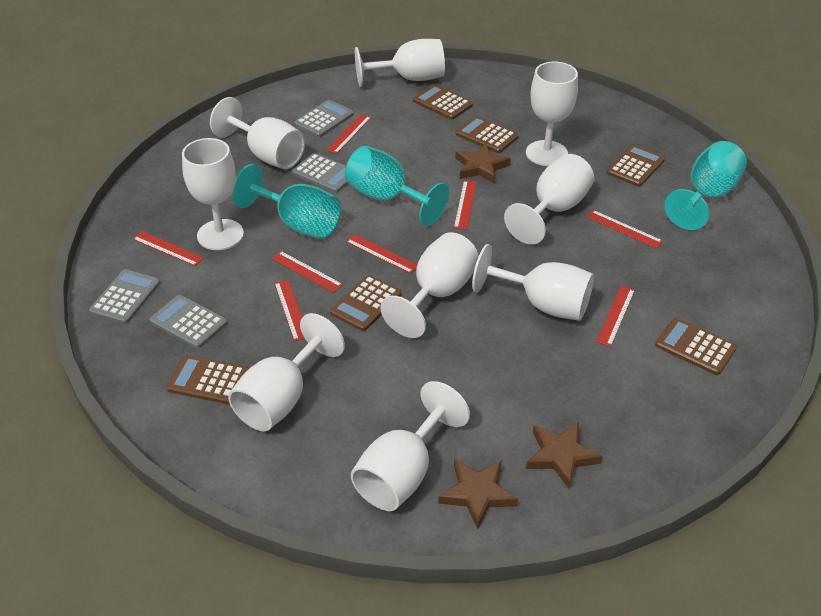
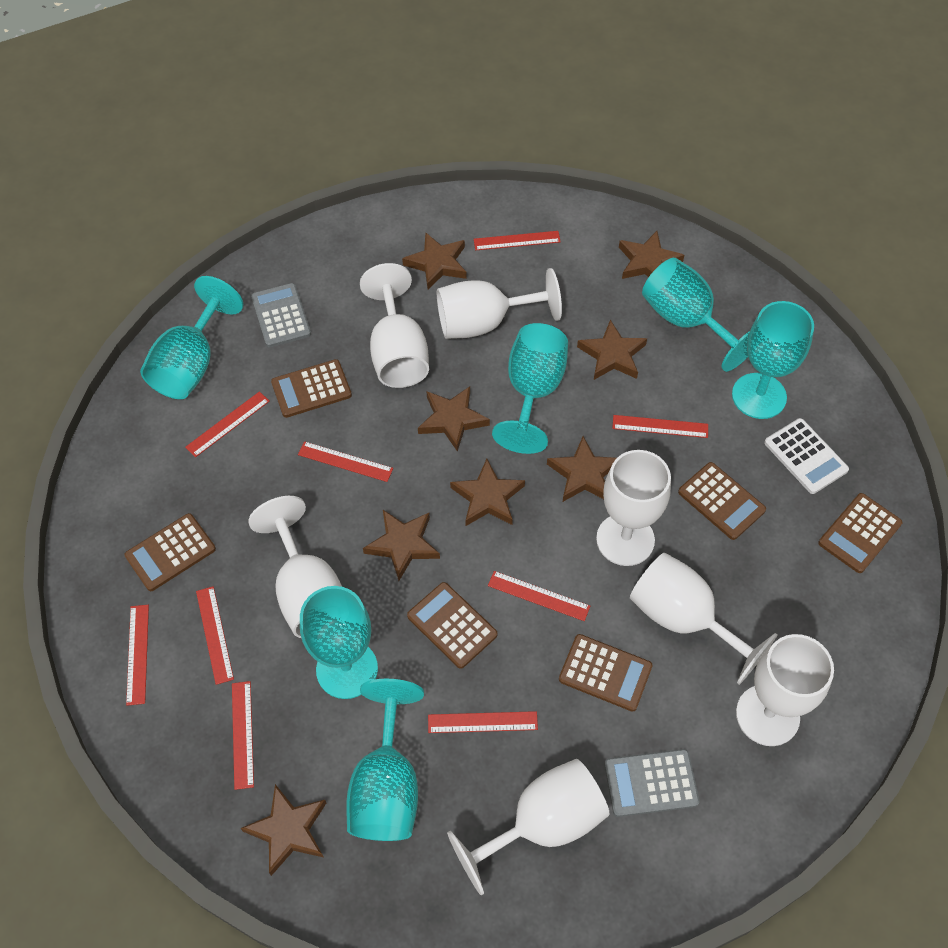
brown star: 3 -> 8
grey calculator: 4 -> 2
red ruler: 8 -> 9
turquoise goblet: 3 -> 6
white calculator: 0 -> 1
white goblet: 9 -> 7

